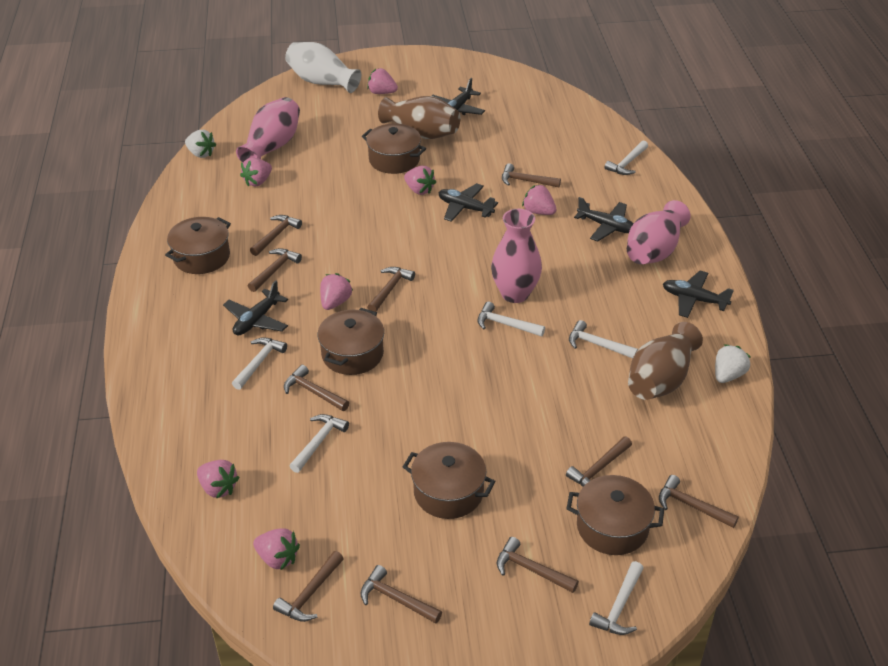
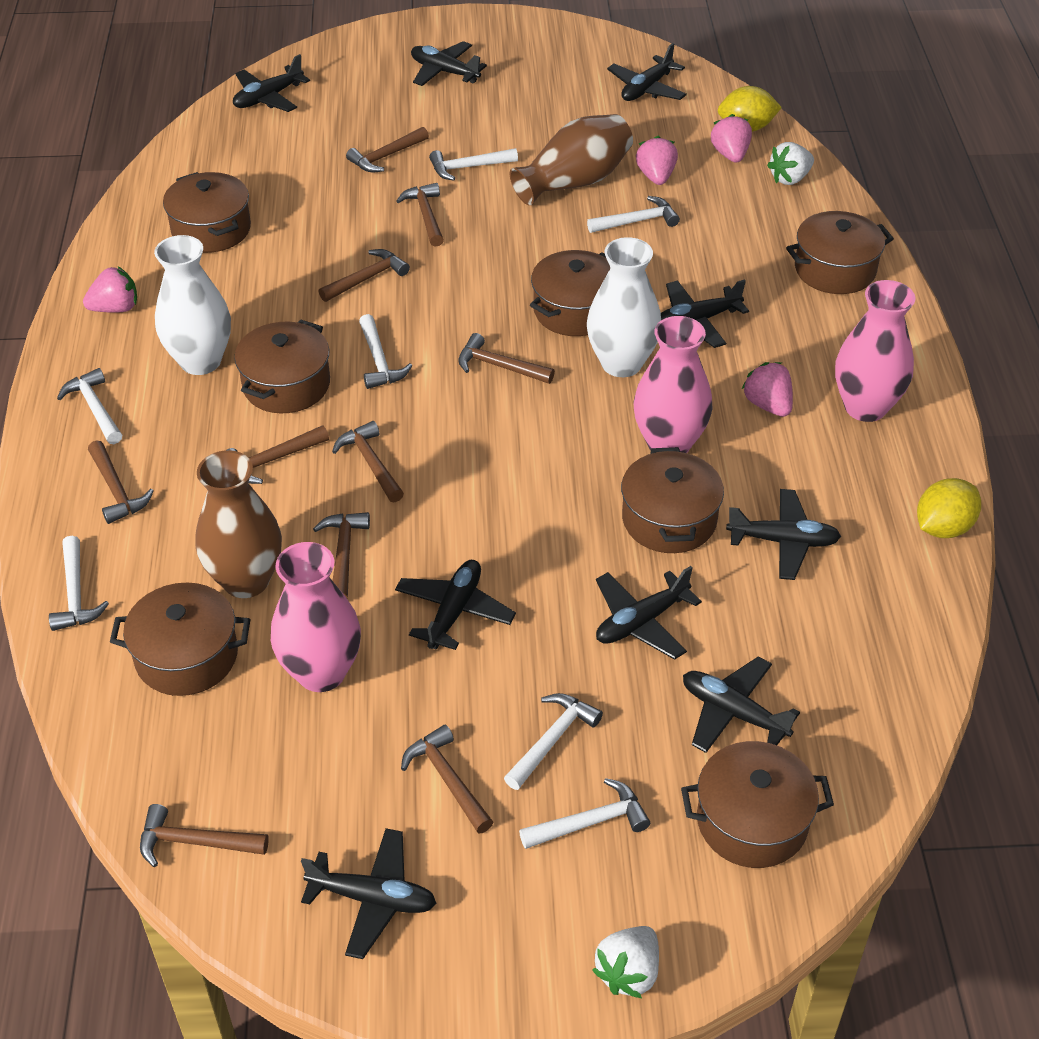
black plane: 5 -> 9
brown pot: 5 -> 7
pink strawberry: 7 -> 4
white hammer: 6 -> 7
white vase: 1 -> 2
yellow lemon: 0 -> 2

